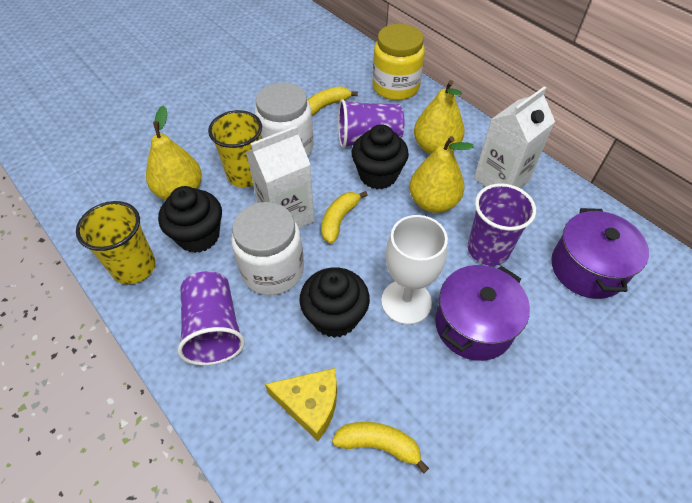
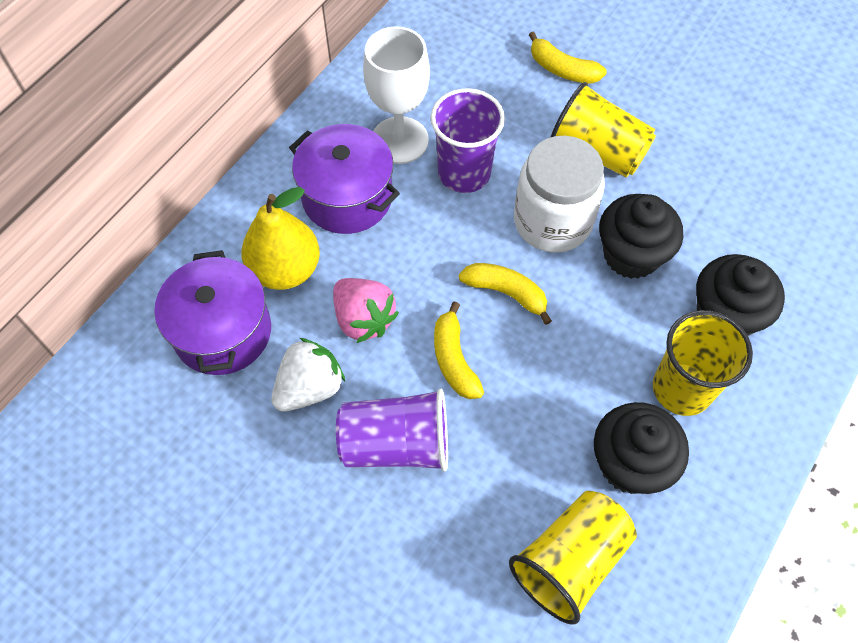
pink strawberry: 0 -> 1
purple cup: 3 -> 2
white carton: 2 -> 0
white jar: 2 -> 1
white strawberry: 0 -> 1
yellow cheese: 1 -> 0
yellow cup: 2 -> 3
yellow jar: 1 -> 0
yellow pear: 3 -> 1

